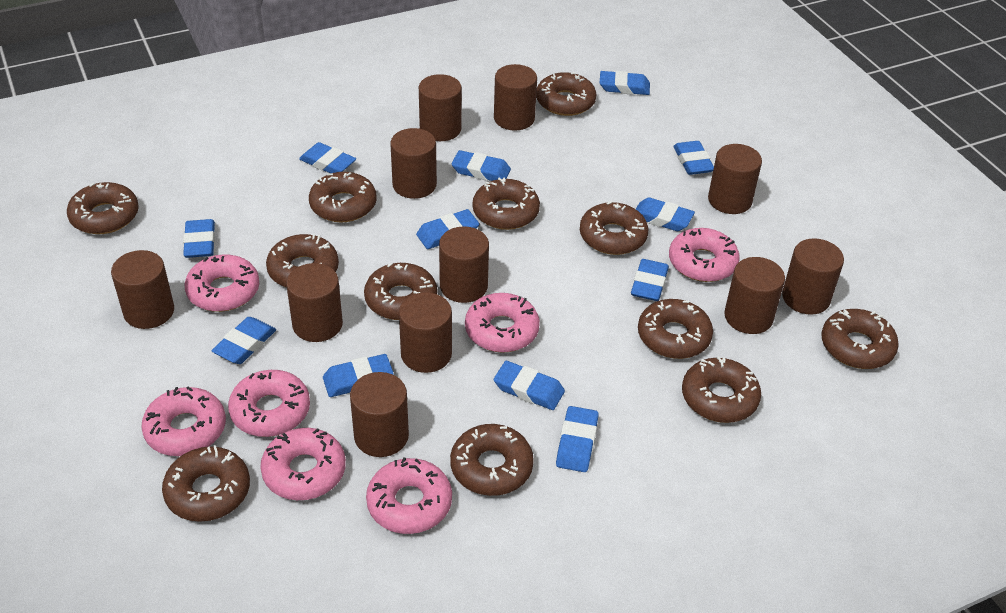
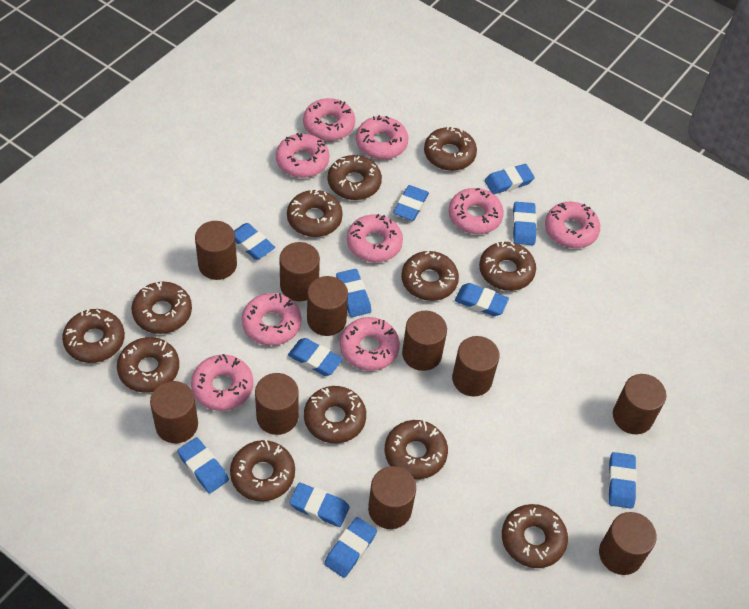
blue eraser: 12 -> 11
brown cylinder: 11 -> 10
pink donut: 7 -> 9

